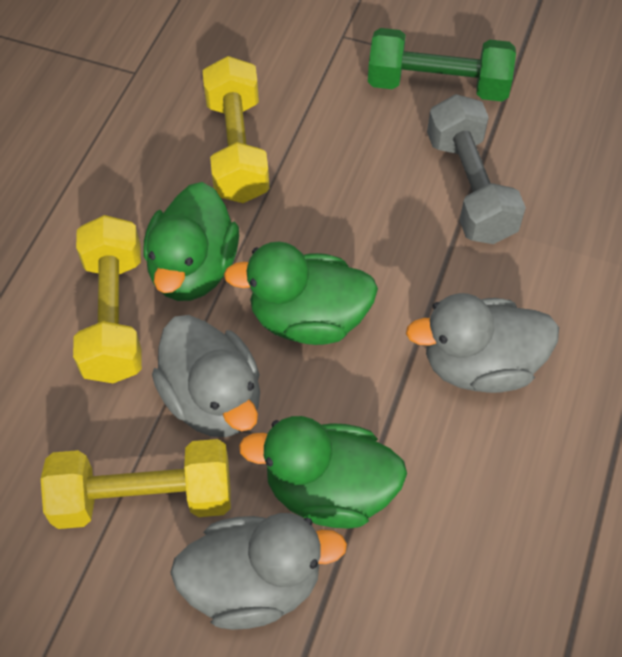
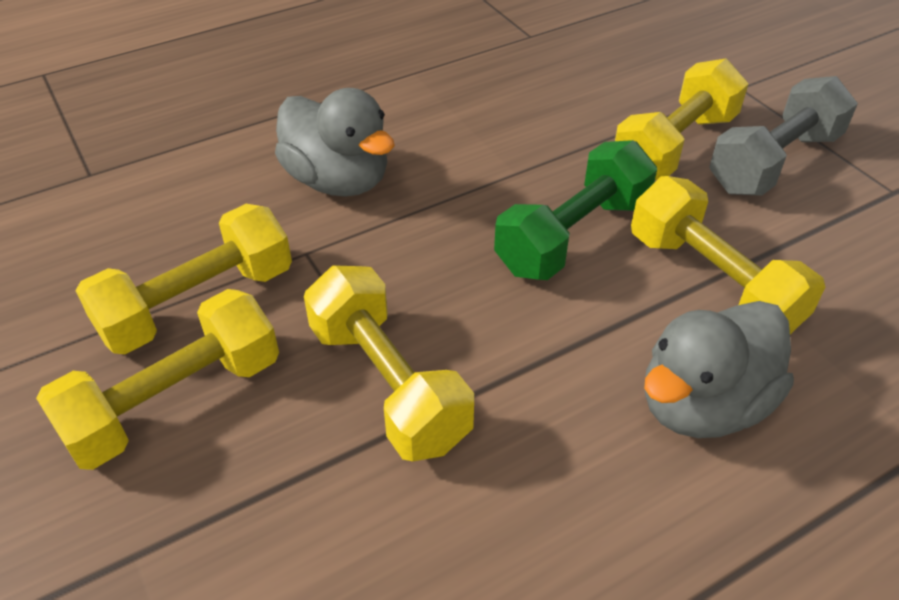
green duck: 3 -> 0
grey duck: 3 -> 2
yellow dumbbell: 3 -> 5

